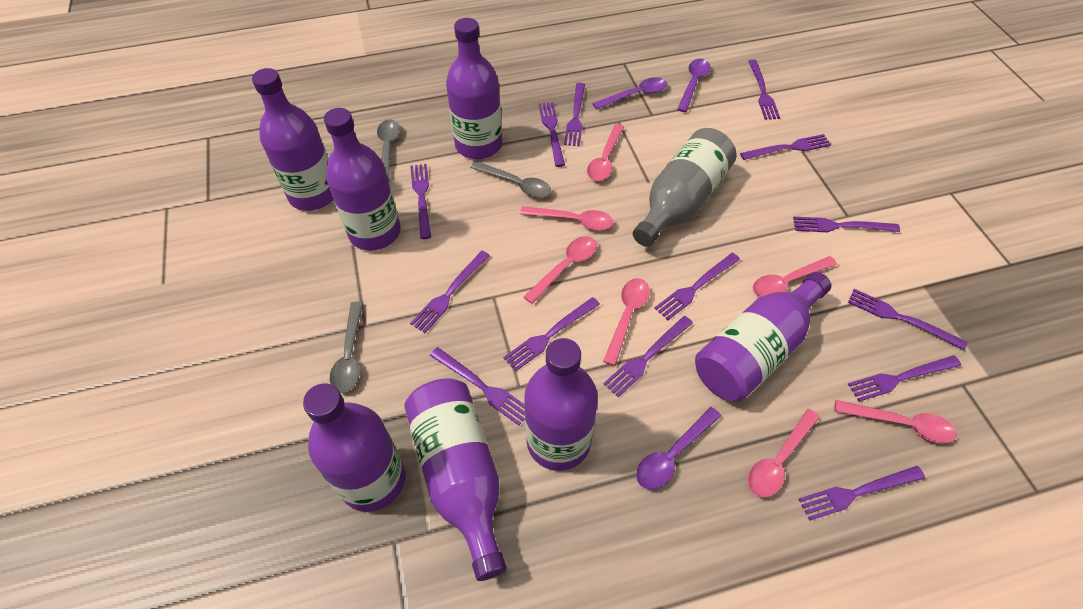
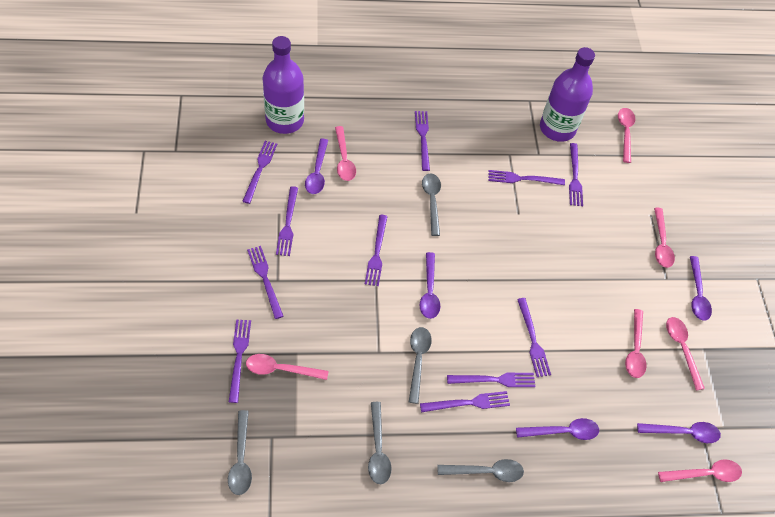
grey bottle: 1 -> 0
grey spoon: 3 -> 5
purple bottle: 7 -> 2
purple fork: 14 -> 11
purple spoon: 3 -> 5

